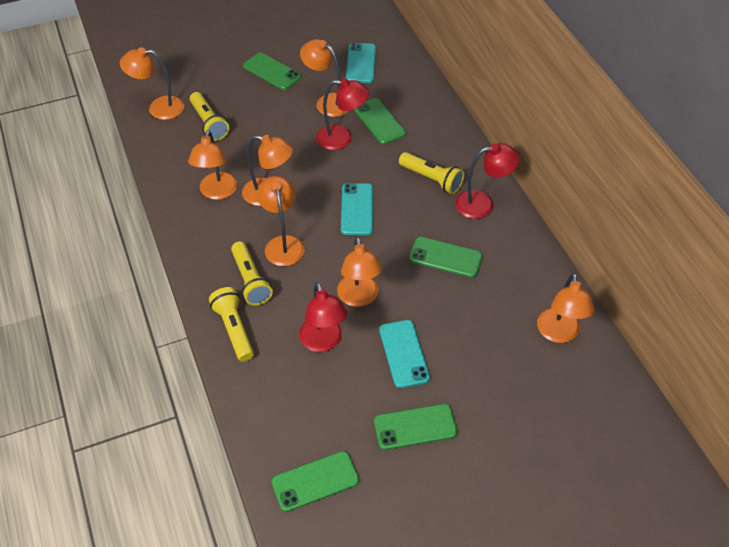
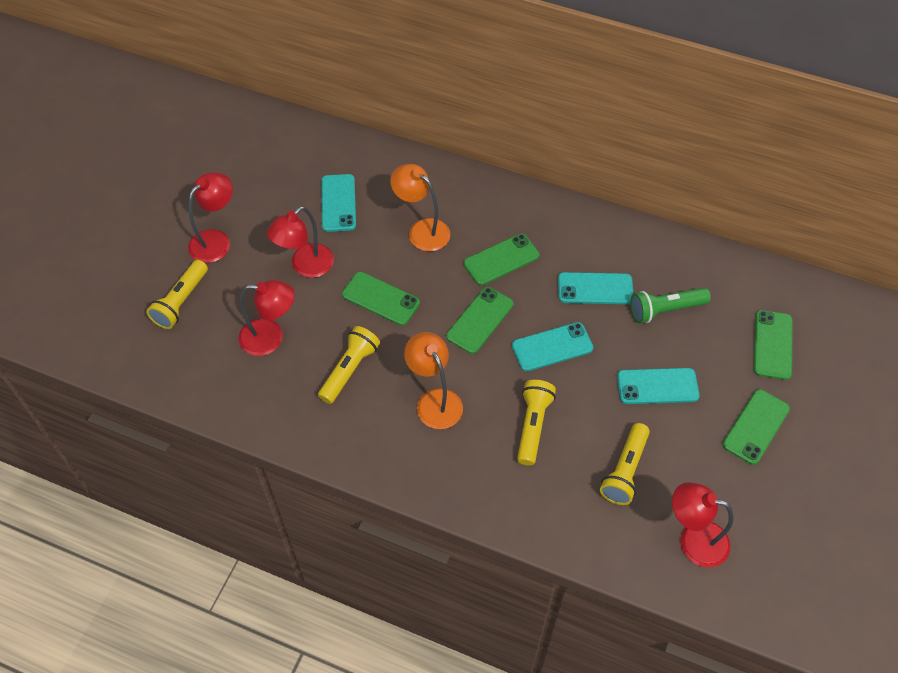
green flashlight: 0 -> 1
orange lamp: 7 -> 2
red lamp: 3 -> 4
turquoise phone: 3 -> 4

